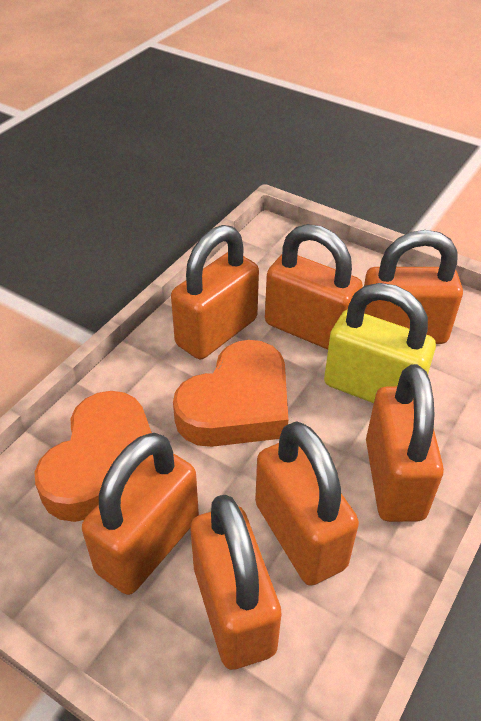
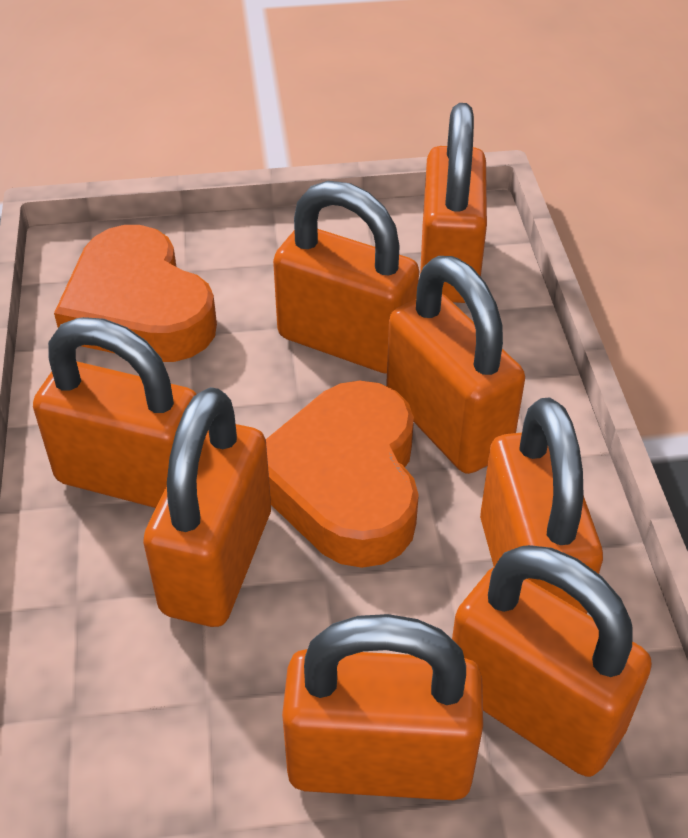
orange padlock: 7 -> 8
yellow padlock: 1 -> 0

